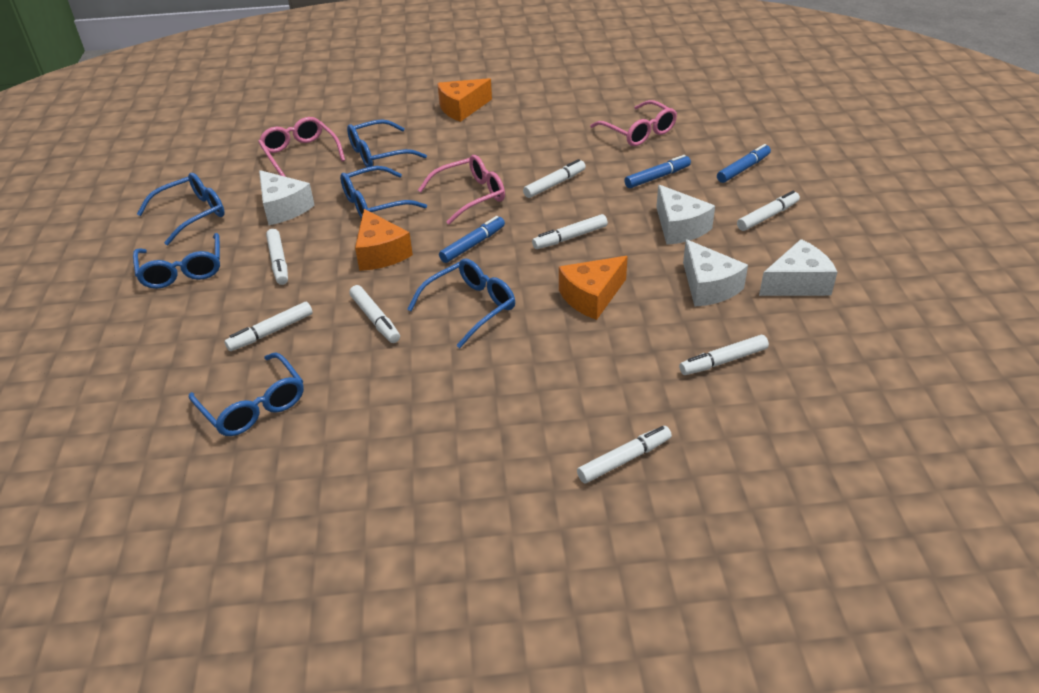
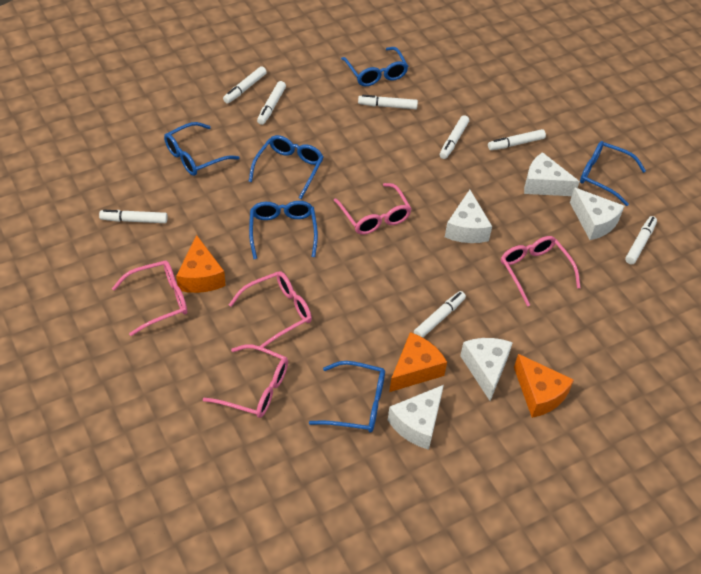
blue marker: 3 -> 0
pink glasses: 3 -> 5
white cheese: 4 -> 5

